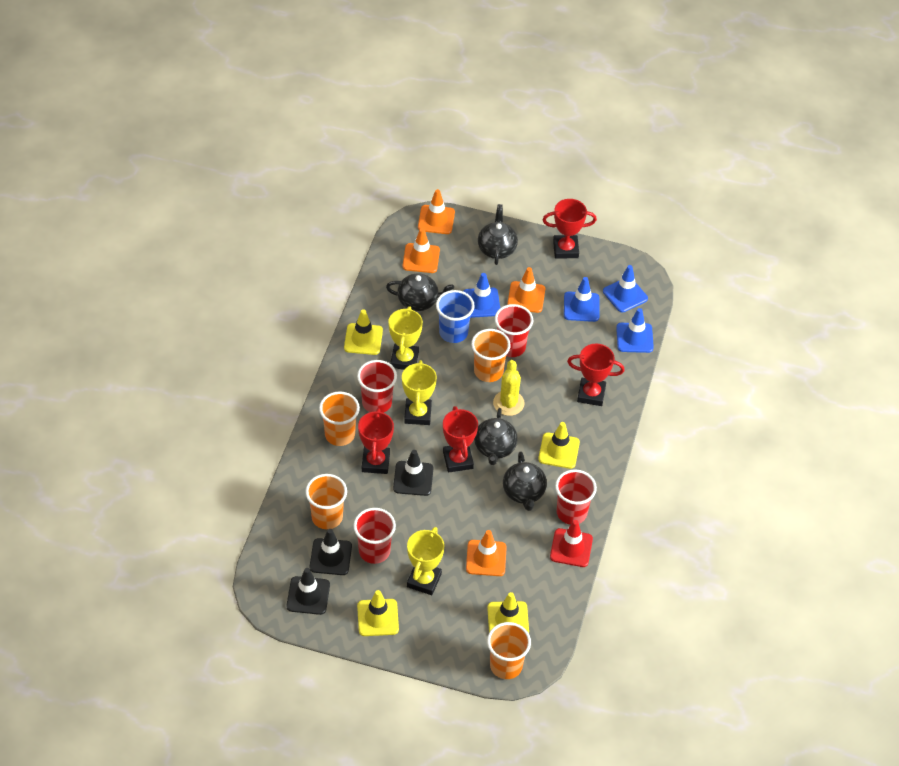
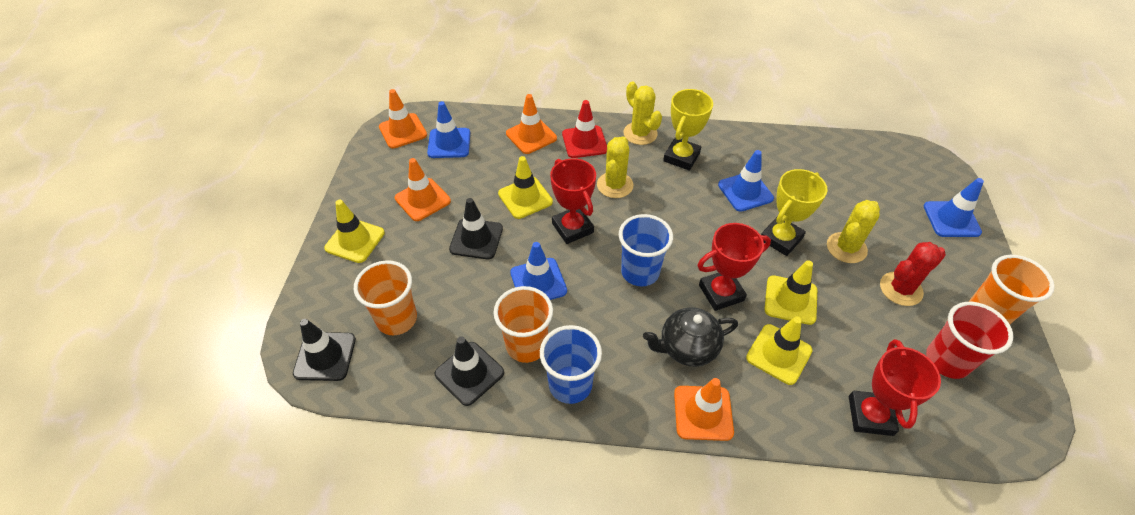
black teapot: 4 -> 1
blue cup: 1 -> 2
orange cup: 4 -> 3
red cactus: 0 -> 1
red cup: 4 -> 1
red trophy: 4 -> 3
yellow cactus: 1 -> 3
yellow trophy: 3 -> 2

